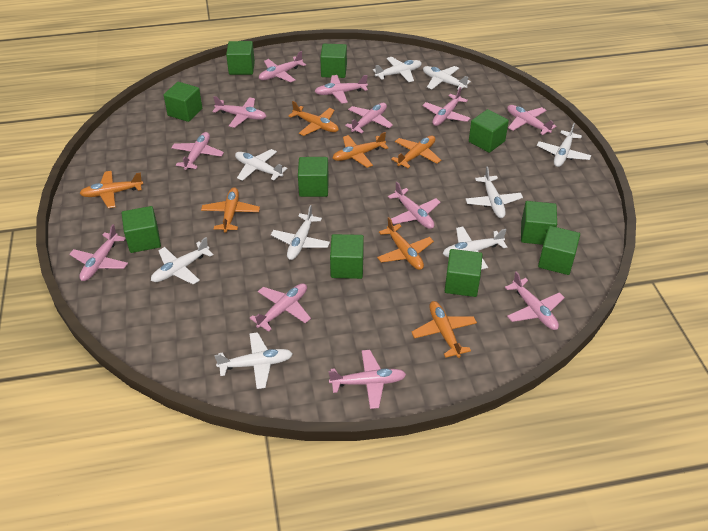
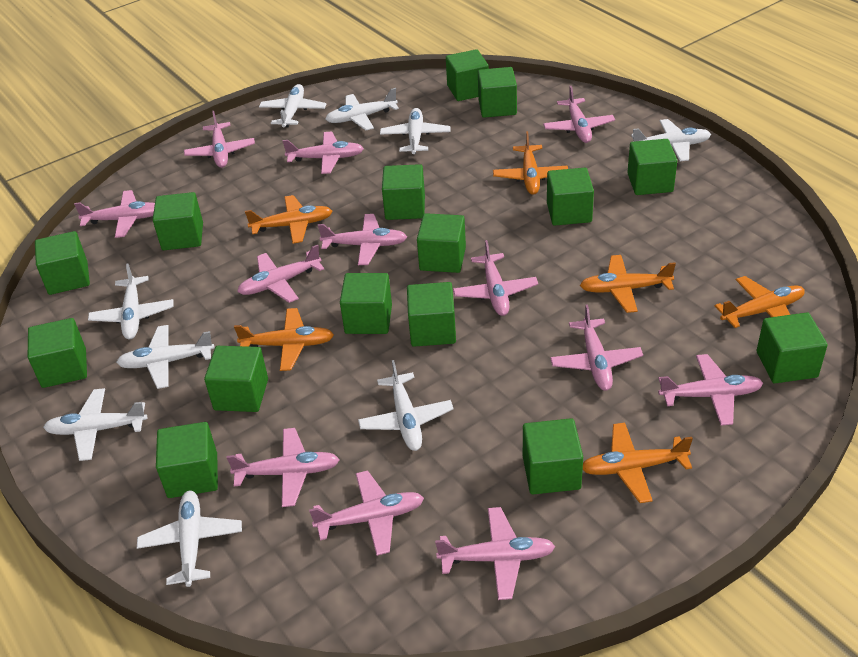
green cube: 10 -> 15
orange plane: 7 -> 6

